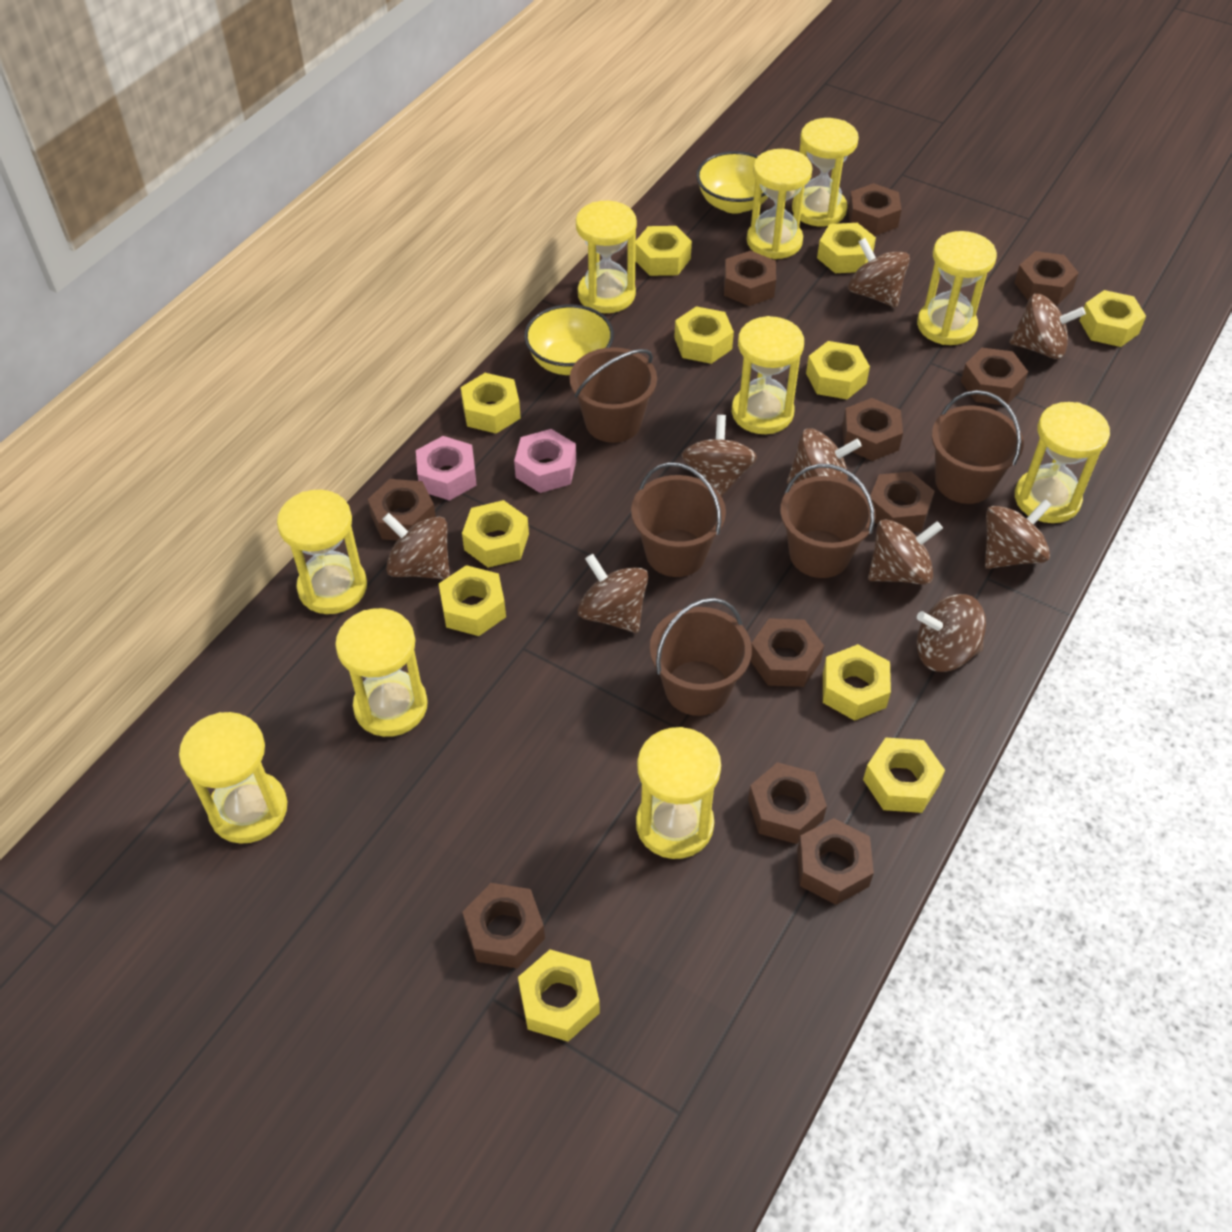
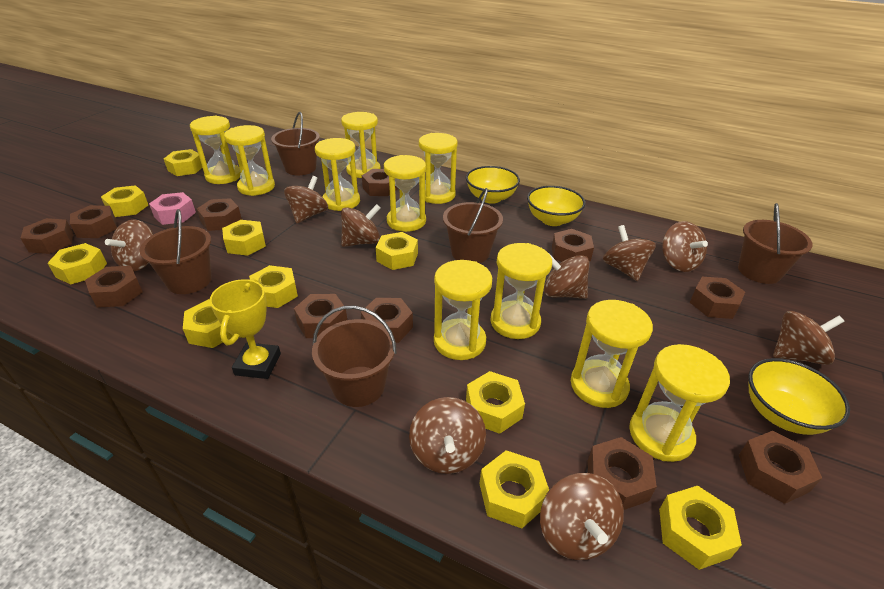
pink nut: 2 -> 1
yellow bowl: 2 -> 3
yellow nut: 11 -> 10
yellow trophy: 0 -> 1

